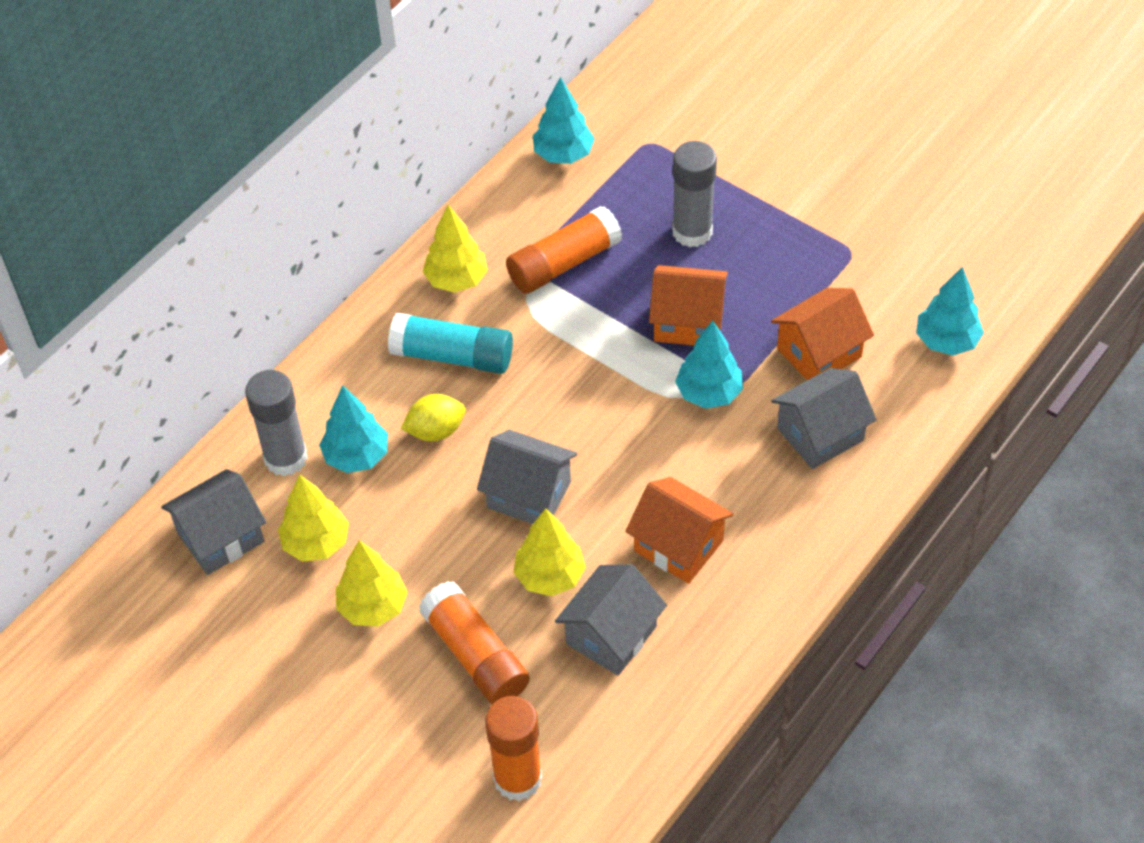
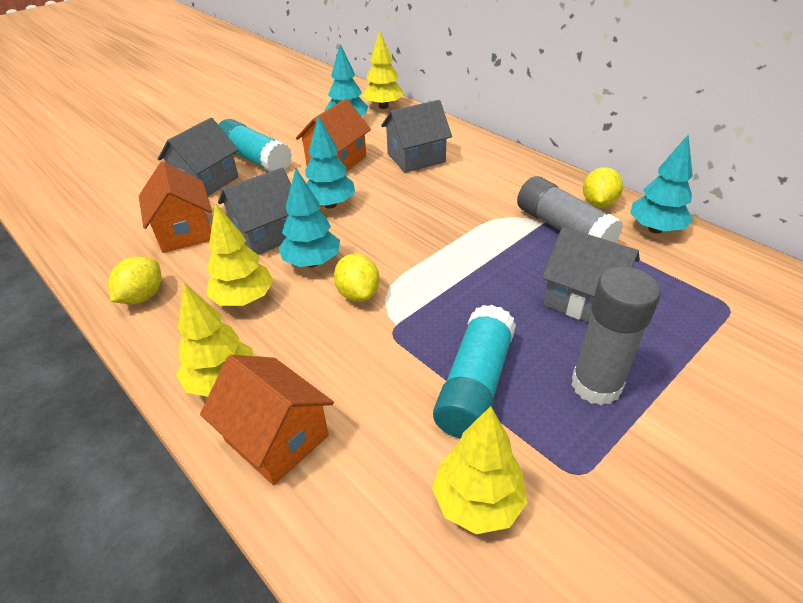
orange glue stick: 3 -> 0
turquoise glue stick: 1 -> 2
yellow lemon: 1 -> 3

